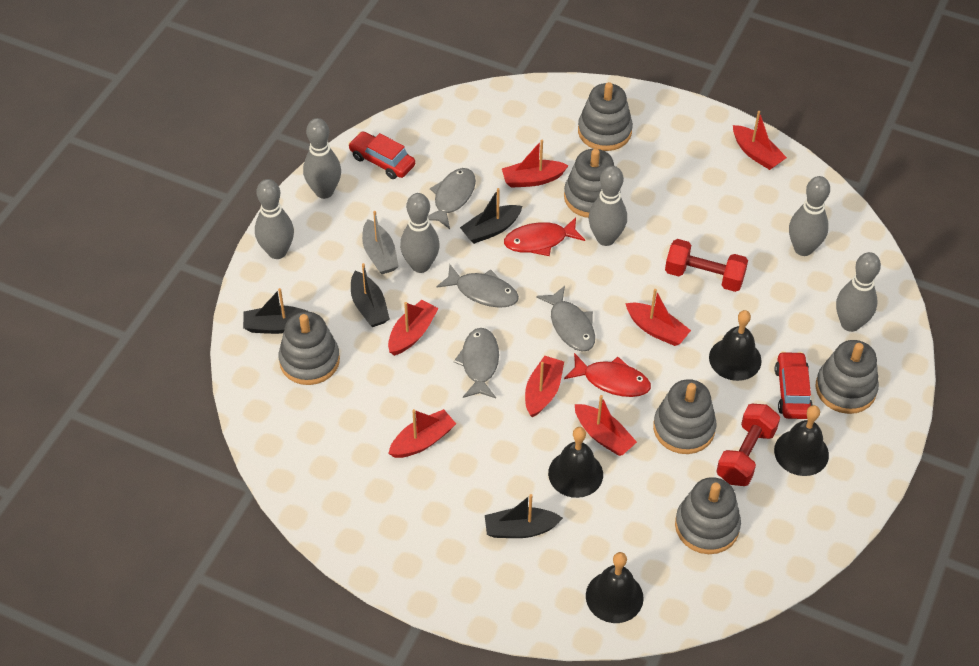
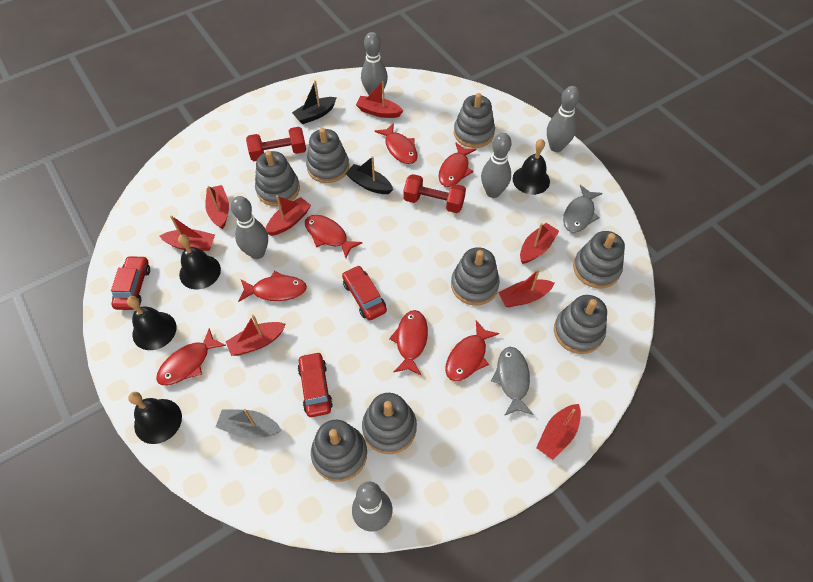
black boat: 4 -> 2
grey bowling pin: 6 -> 5
grey fish: 4 -> 2
grey stacking toy: 6 -> 8
red boat: 7 -> 8
red car: 2 -> 3
red fish: 2 -> 7

